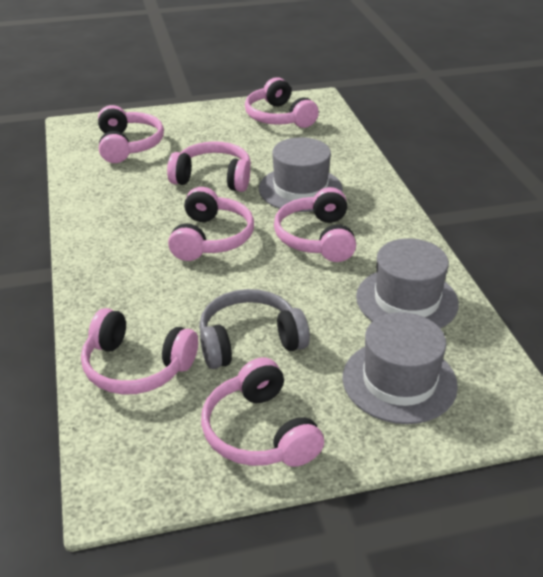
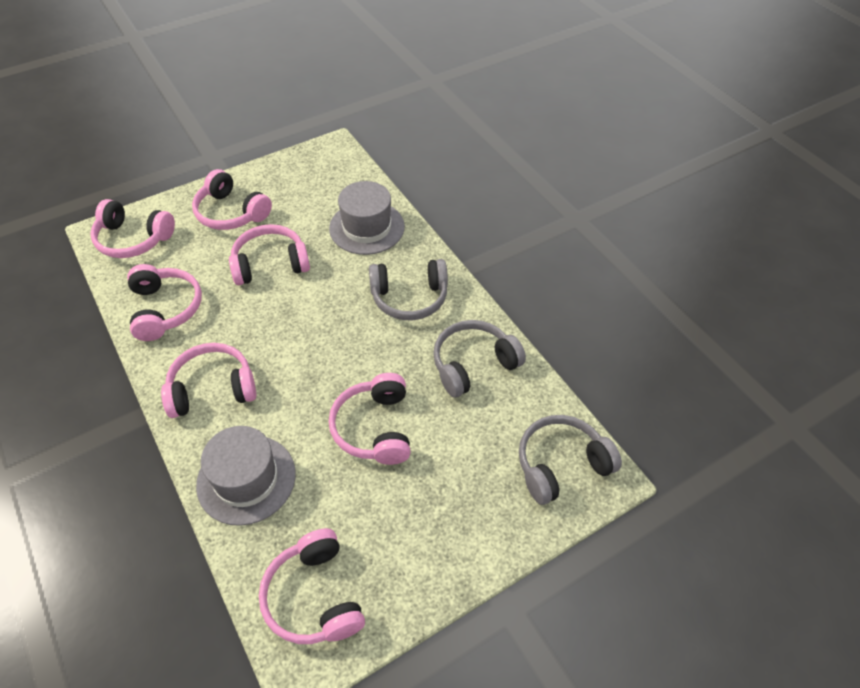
grey hat: 3 -> 2
grey headphones: 1 -> 3

